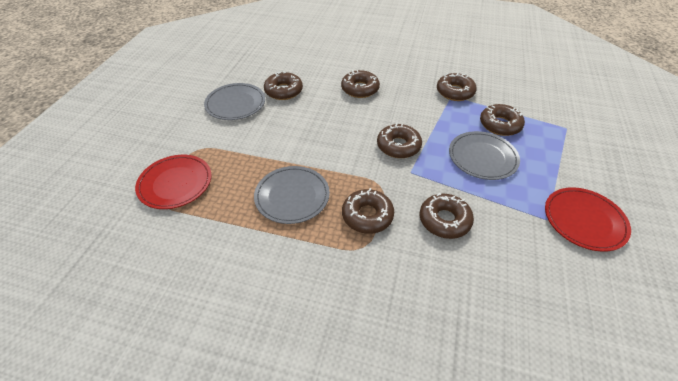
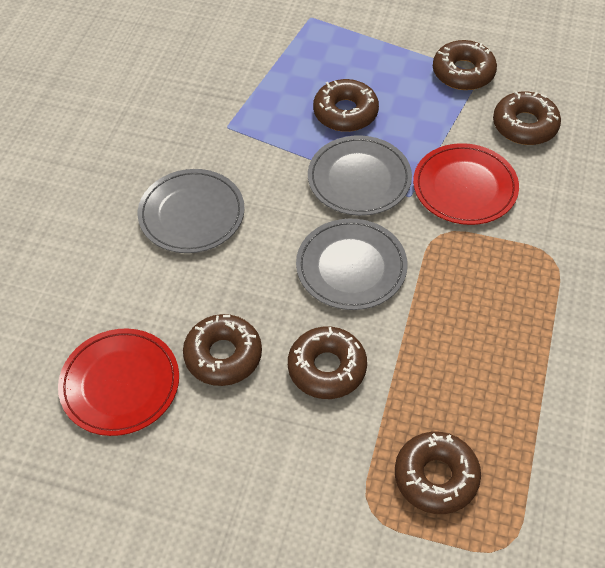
brown donut: 7 -> 6

